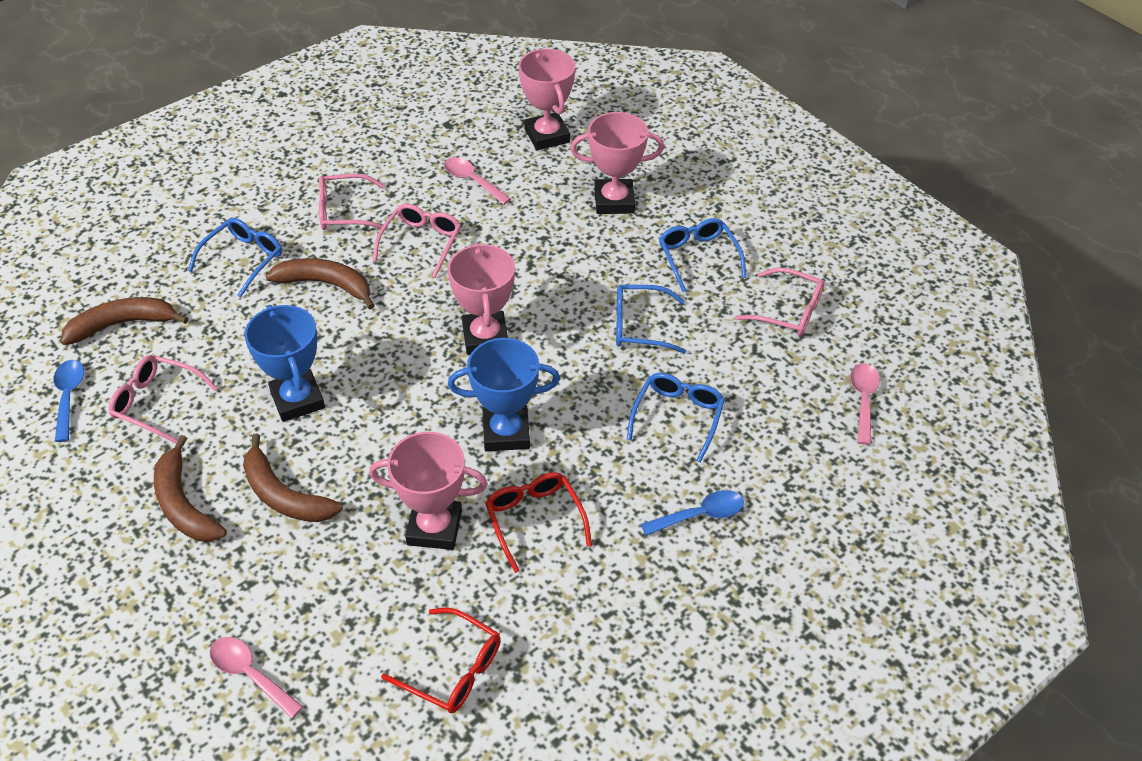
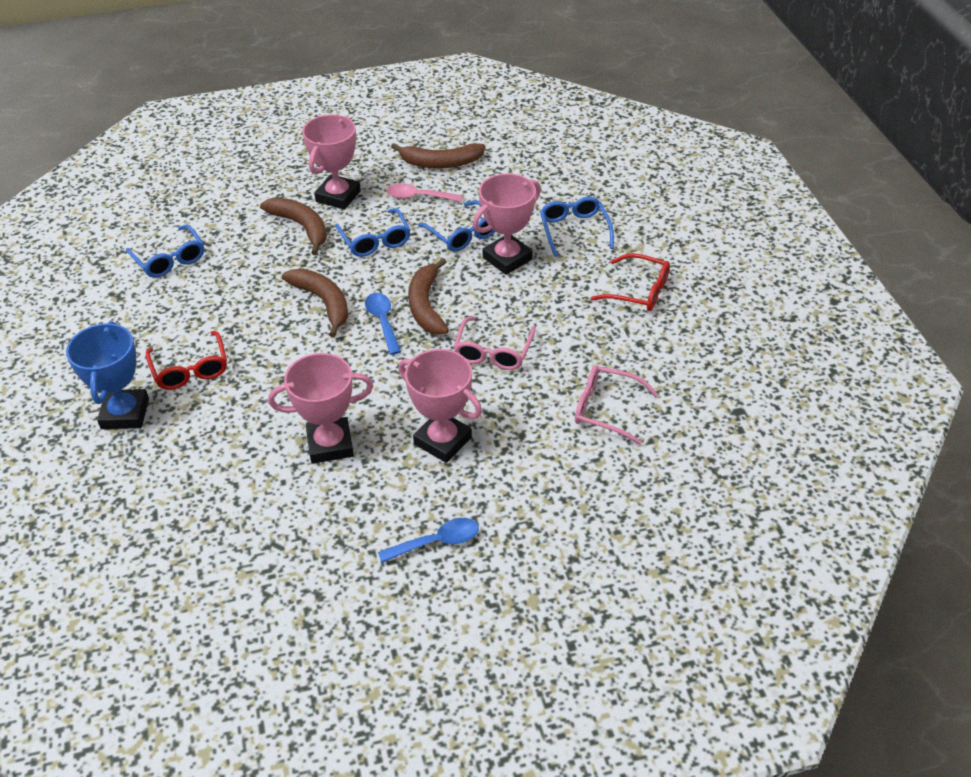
blue trophy: 2 -> 1
pink glasses: 4 -> 2
pink spoon: 3 -> 1

